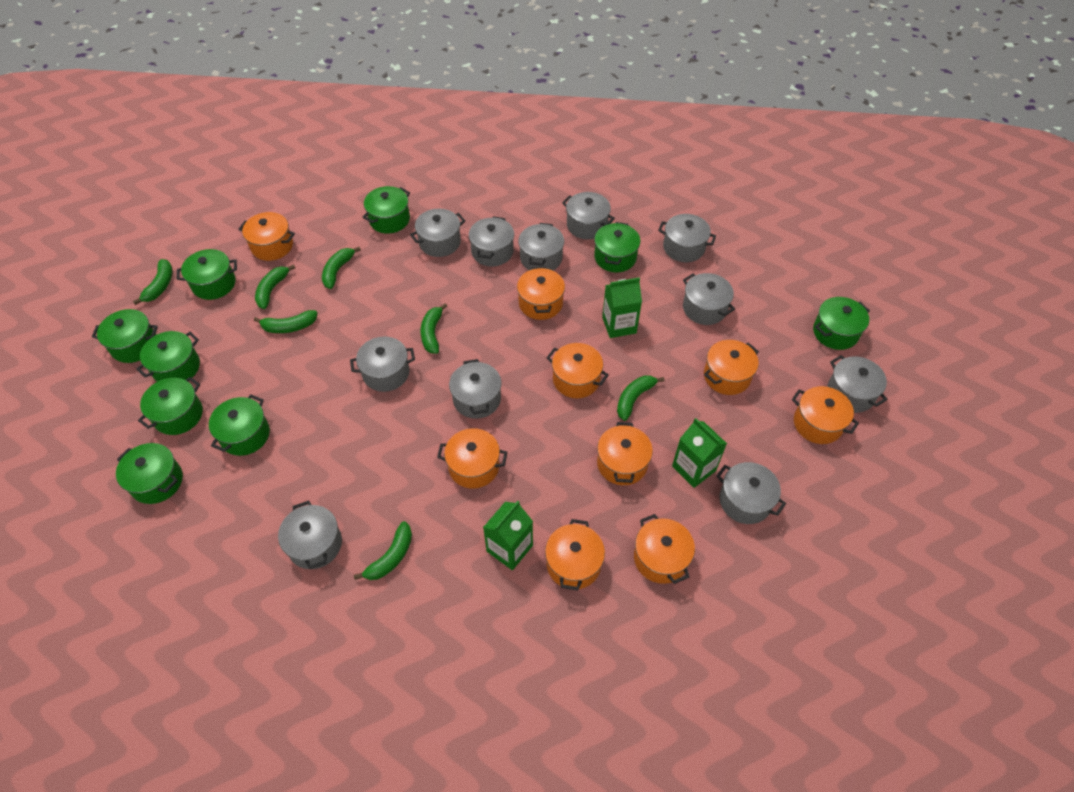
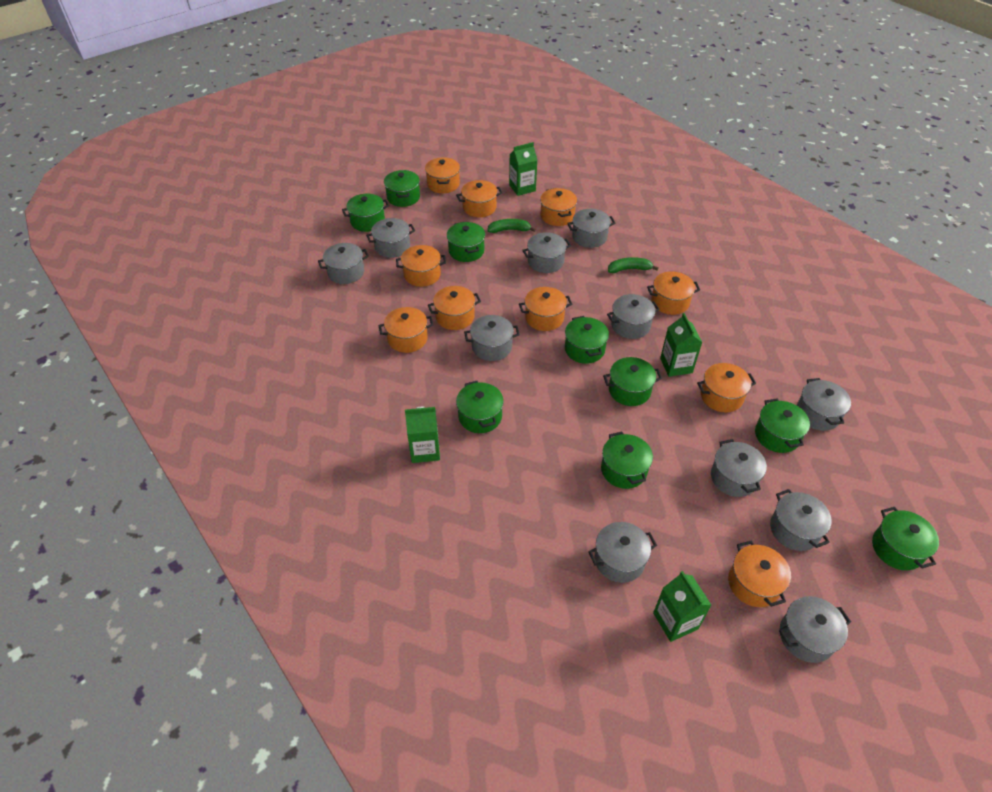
green banana: 7 -> 2
green carton: 3 -> 4
orange pot: 9 -> 10

